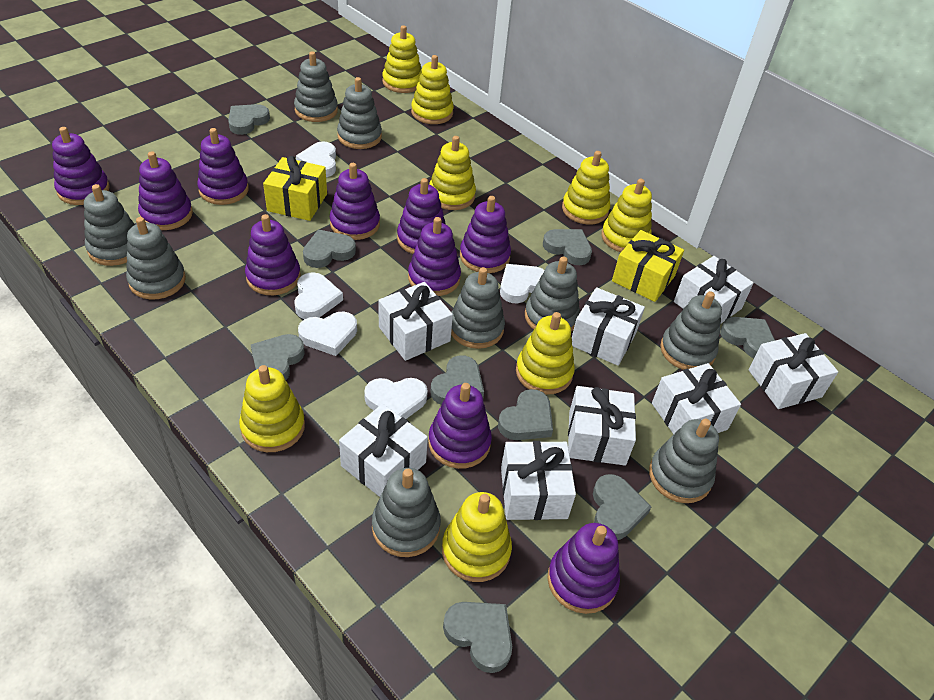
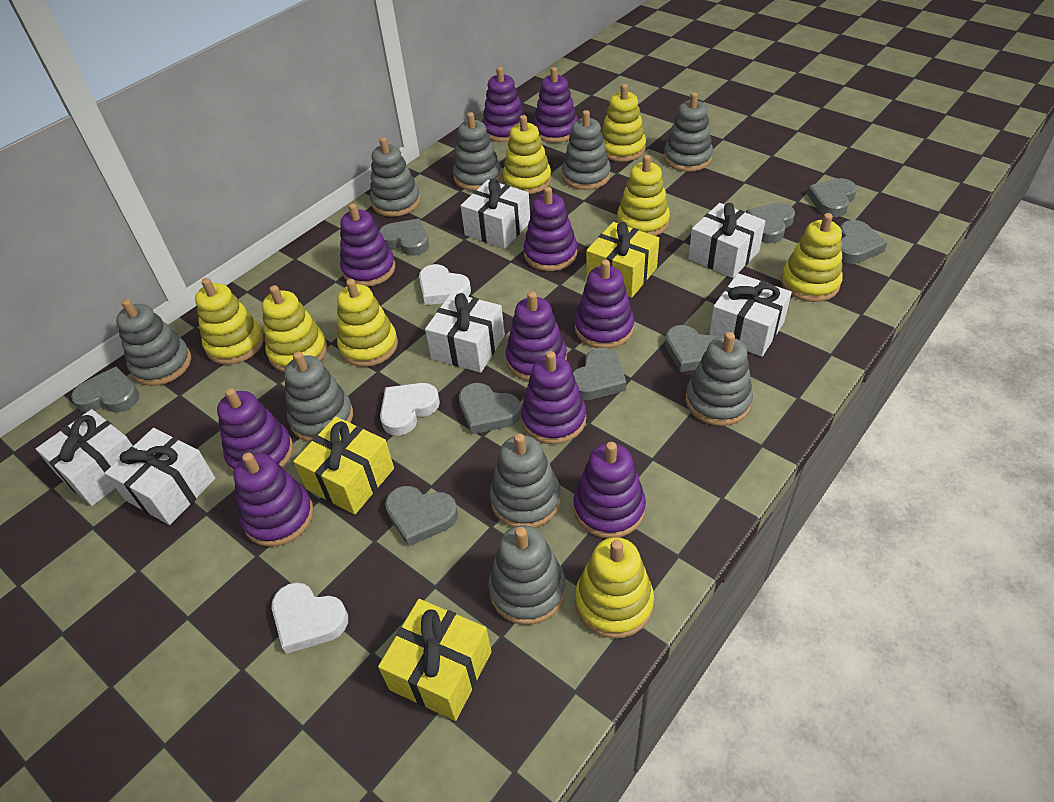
white gift: 8 -> 6
white heart: 5 -> 3
yellow gift: 2 -> 3

